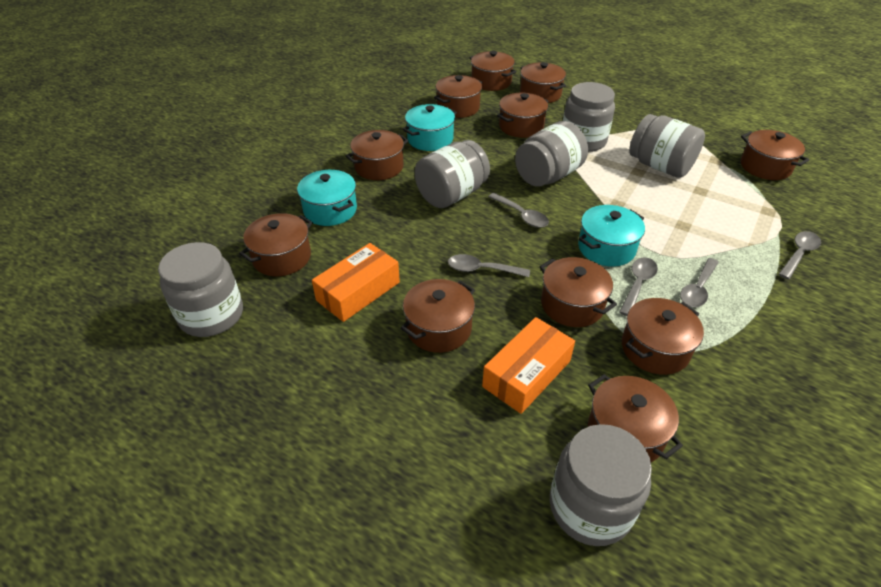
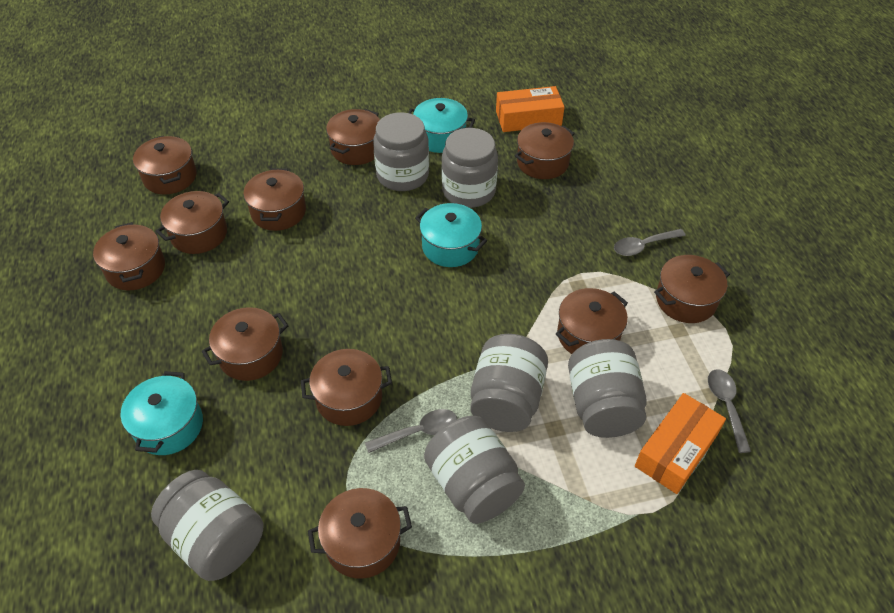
grey spoon: 5 -> 3

